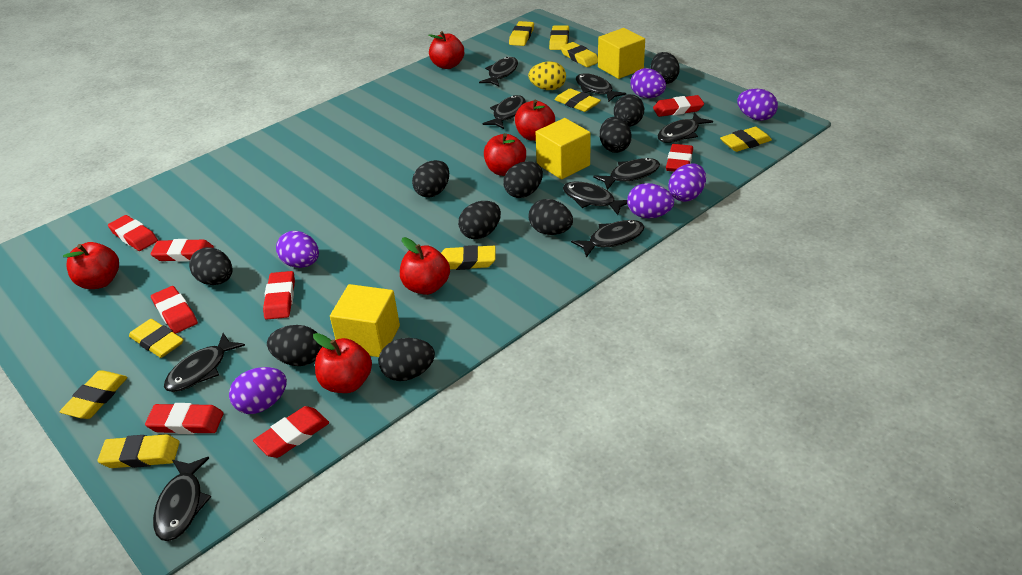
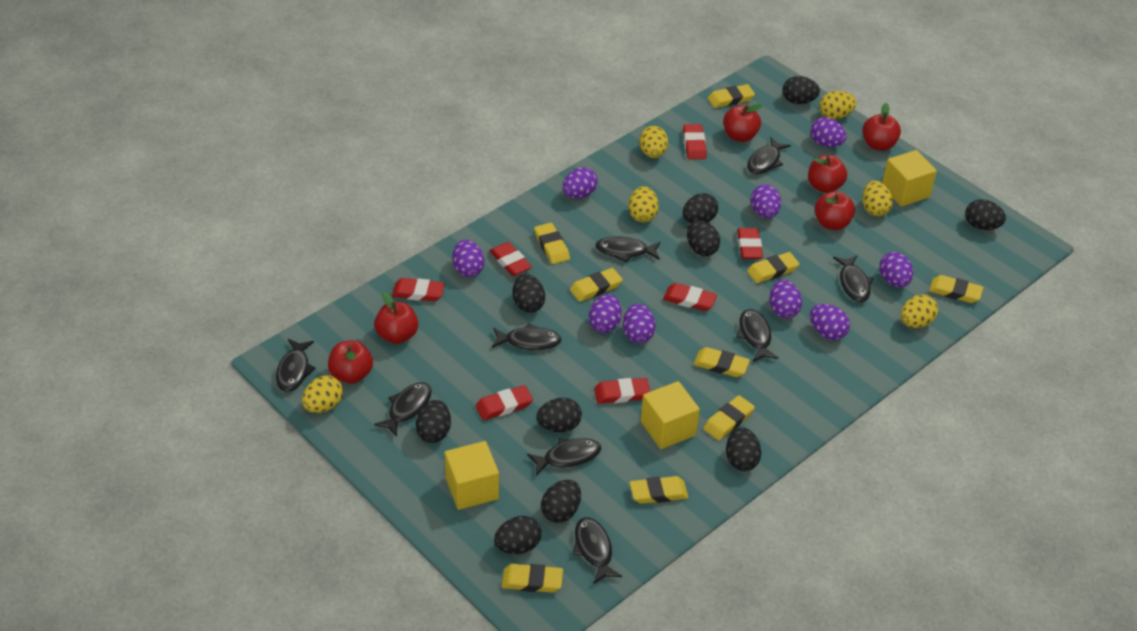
purple egg: 6 -> 9
red eraser: 8 -> 7
yellow egg: 1 -> 6

